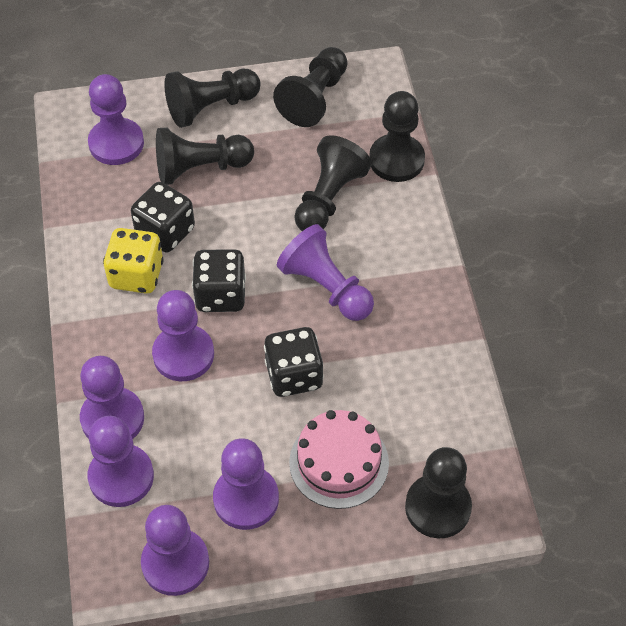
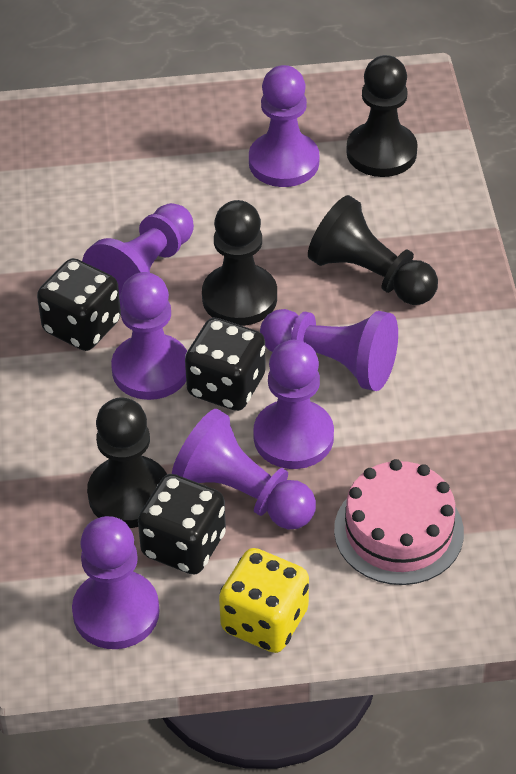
black pawn: 6 -> 4

